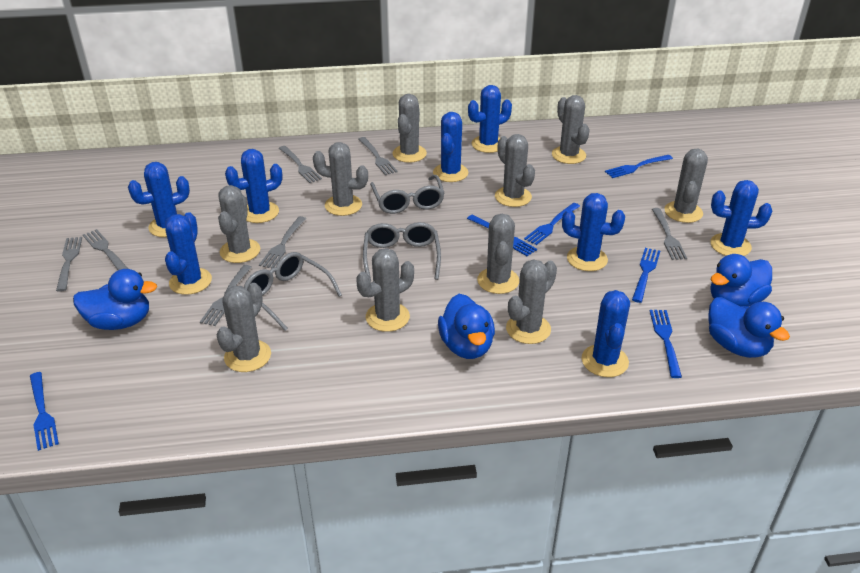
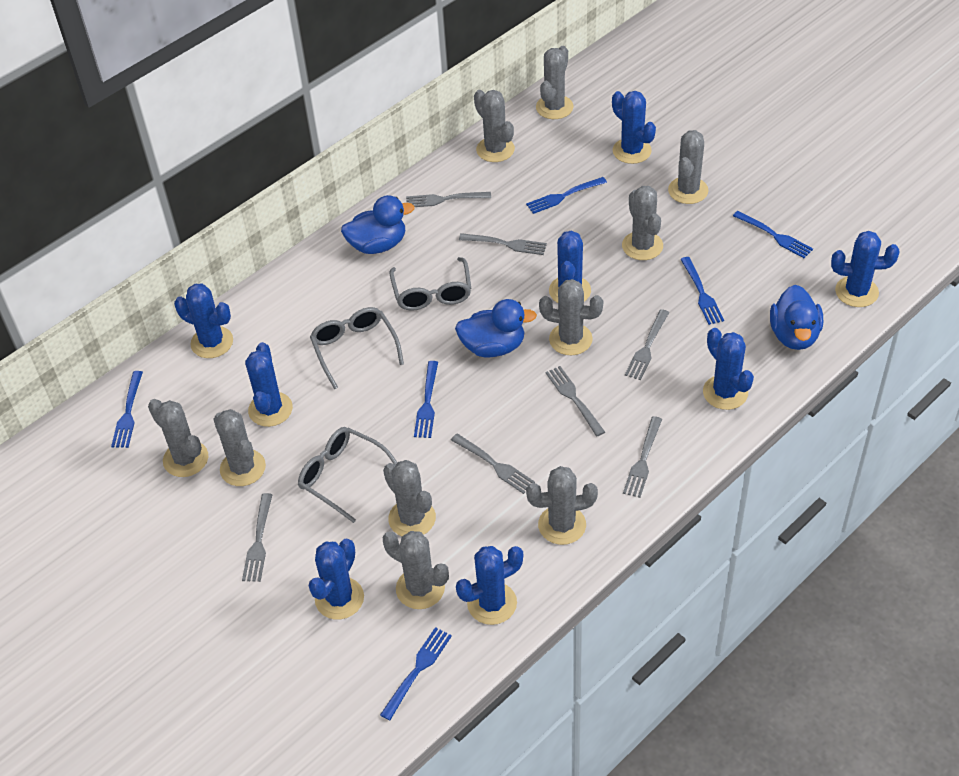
blue duck: 4 -> 3

